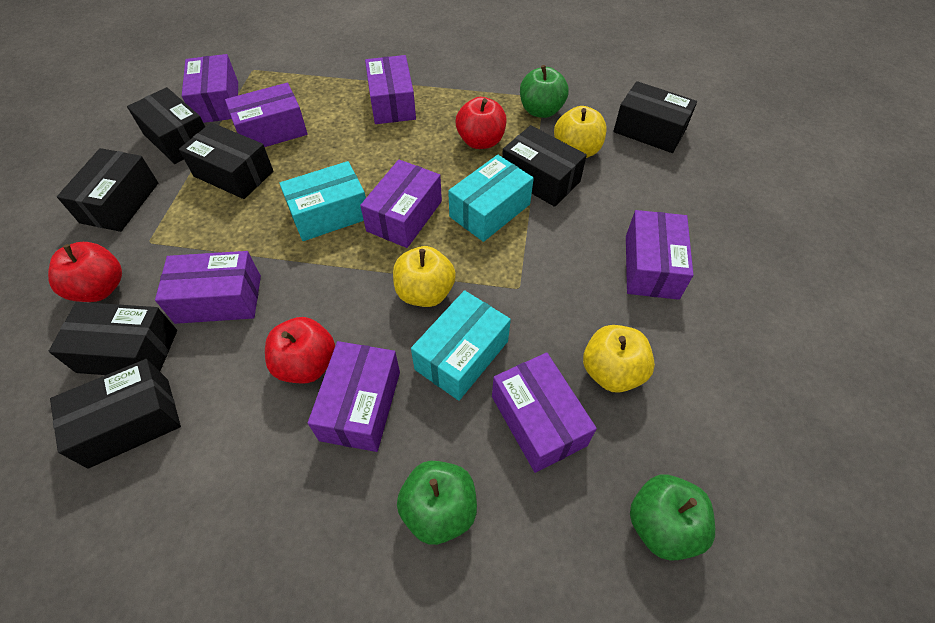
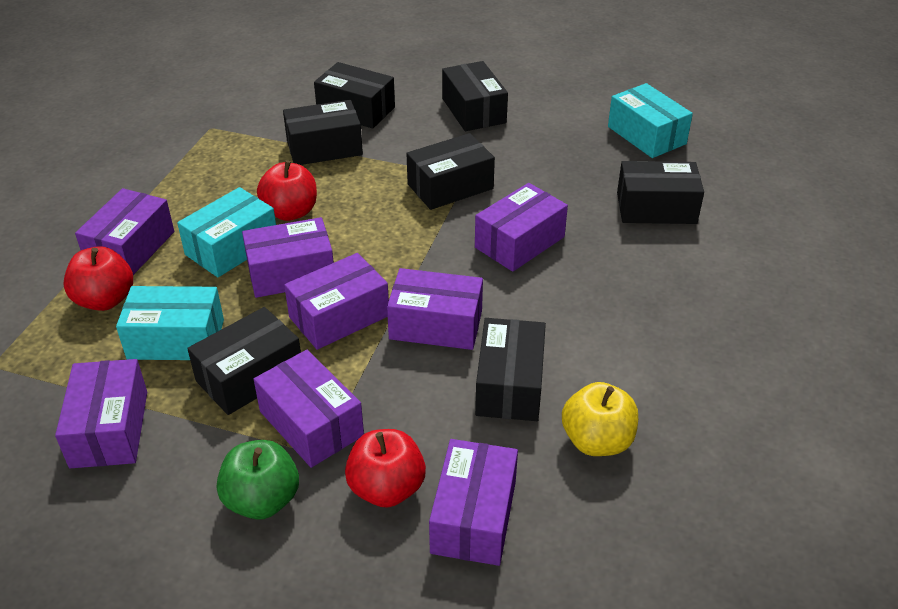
green apple: 3 -> 1
yellow apple: 3 -> 1

